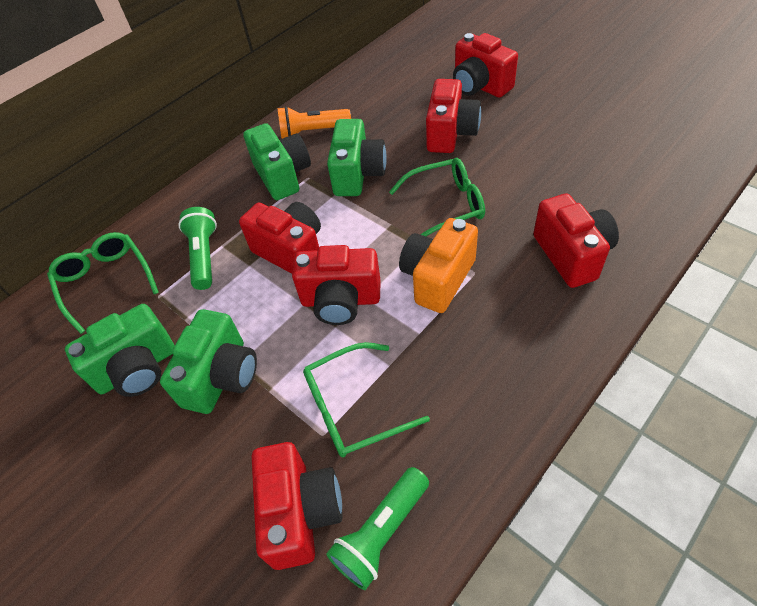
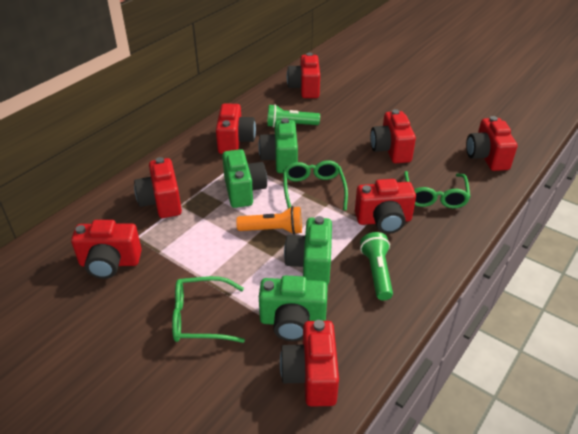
orange camera: 1 -> 0
red camera: 6 -> 8

